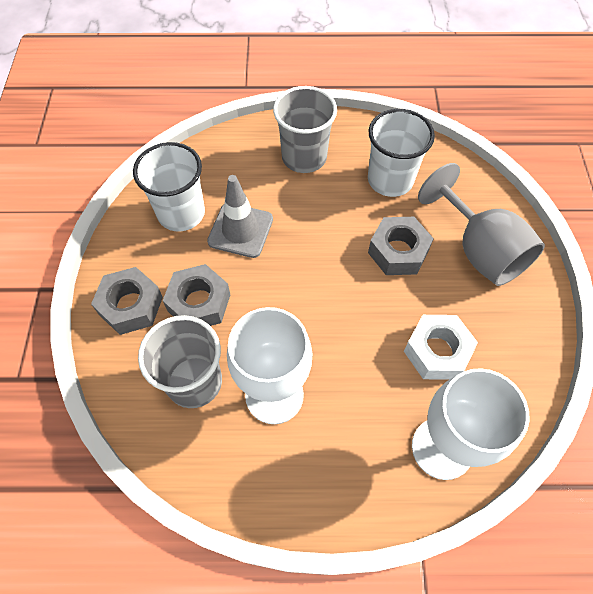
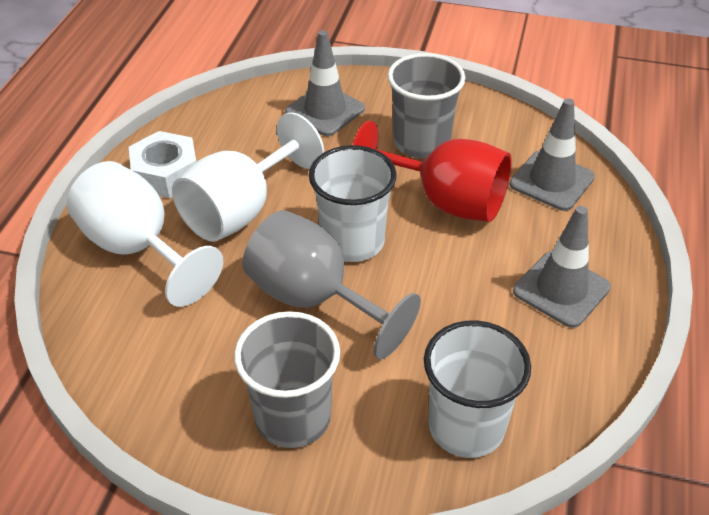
grey nut: 3 -> 0
grey traffic cone: 1 -> 3
red goblet: 0 -> 1

